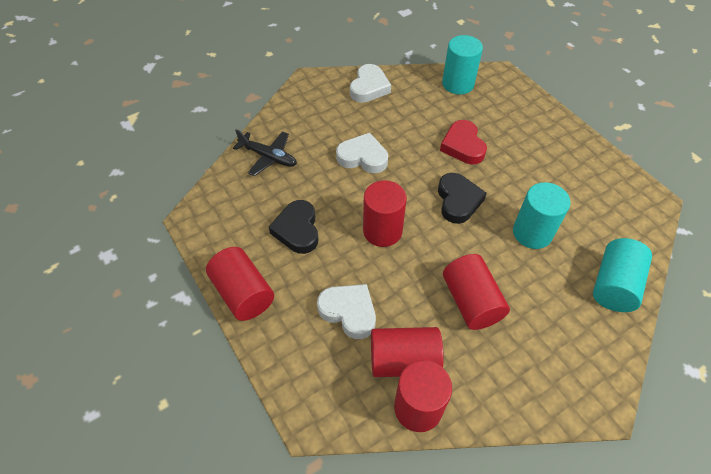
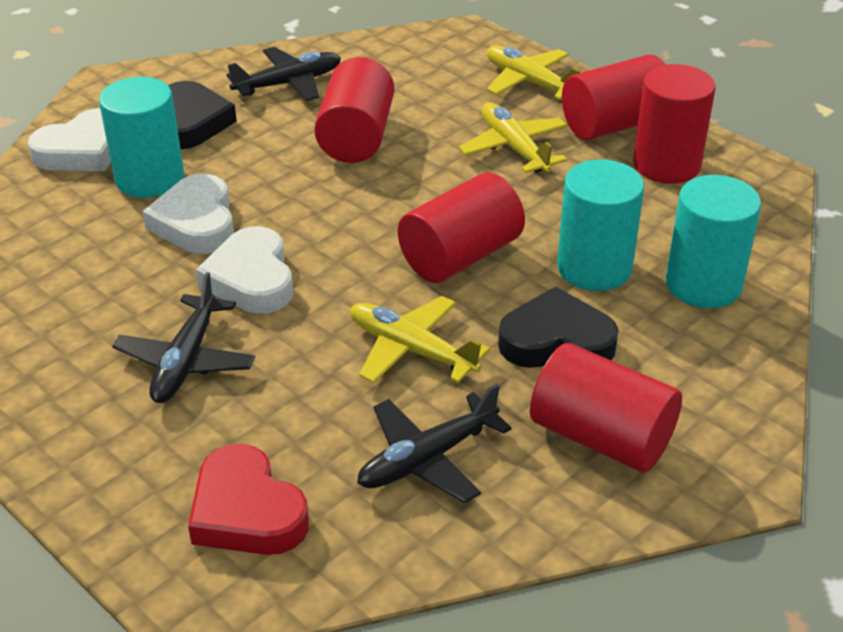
black plane: 1 -> 3
yellow plane: 0 -> 3

